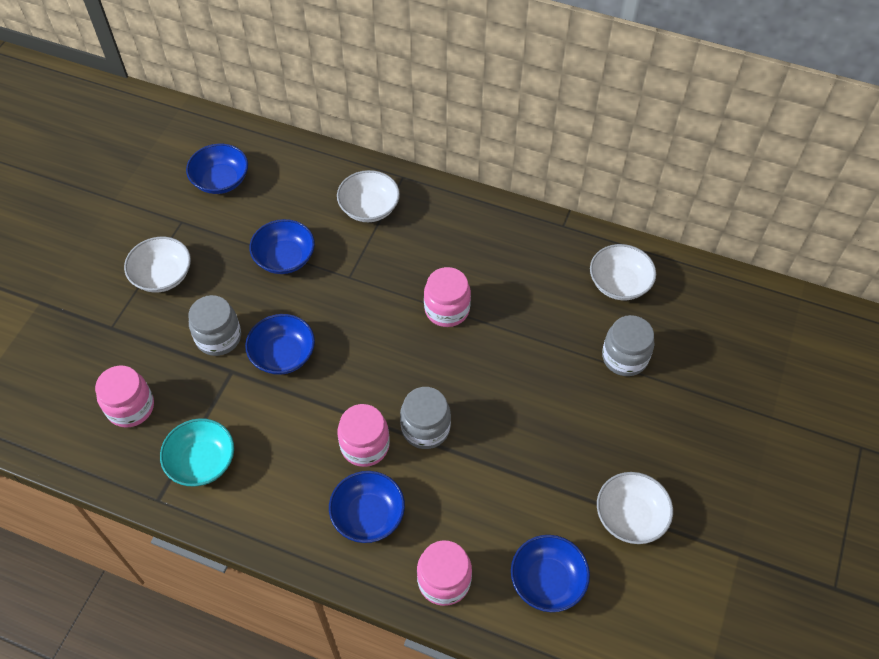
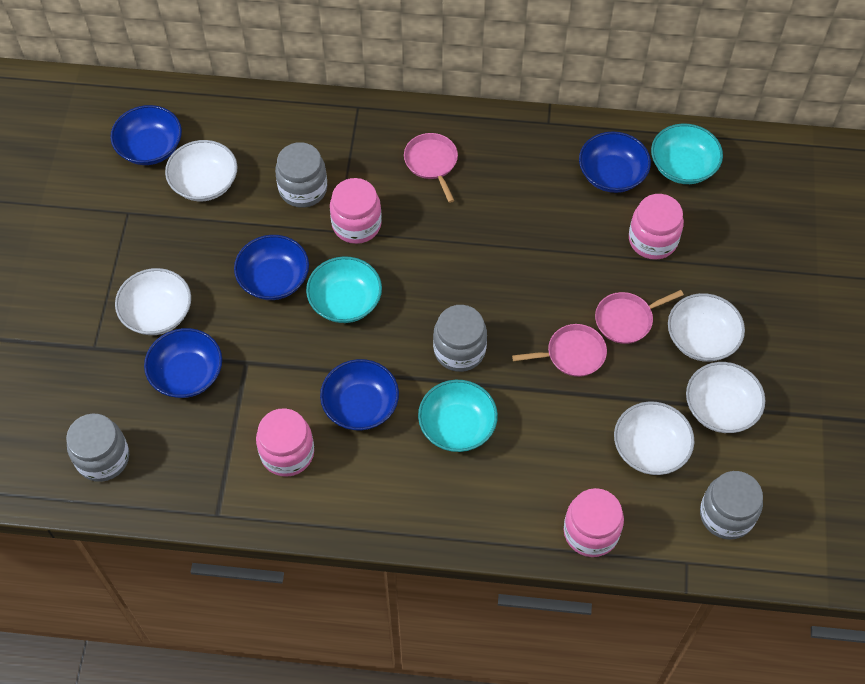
grey jar: 3 -> 4
pink pan: 0 -> 3
turquoise bowl: 1 -> 3
white bowl: 4 -> 5

